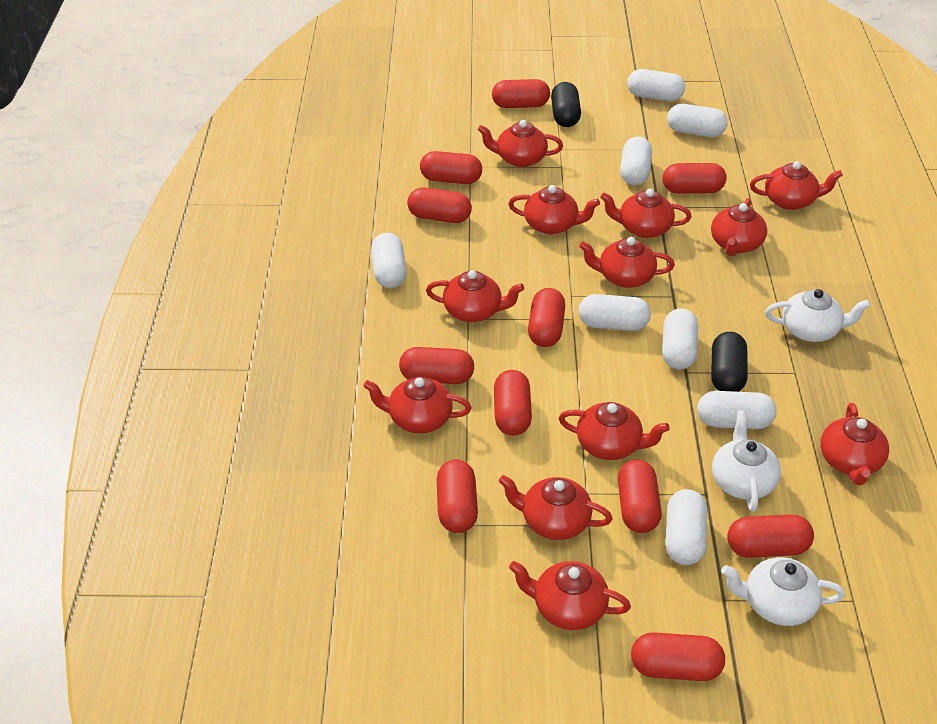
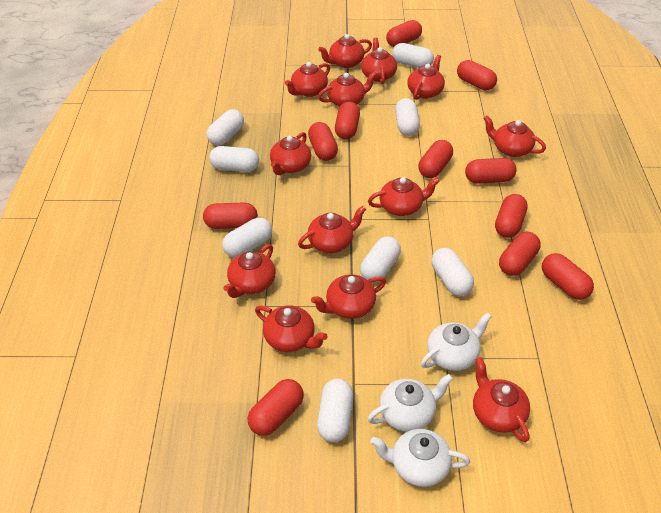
black capsule: 2 -> 0
red teapot: 12 -> 13

